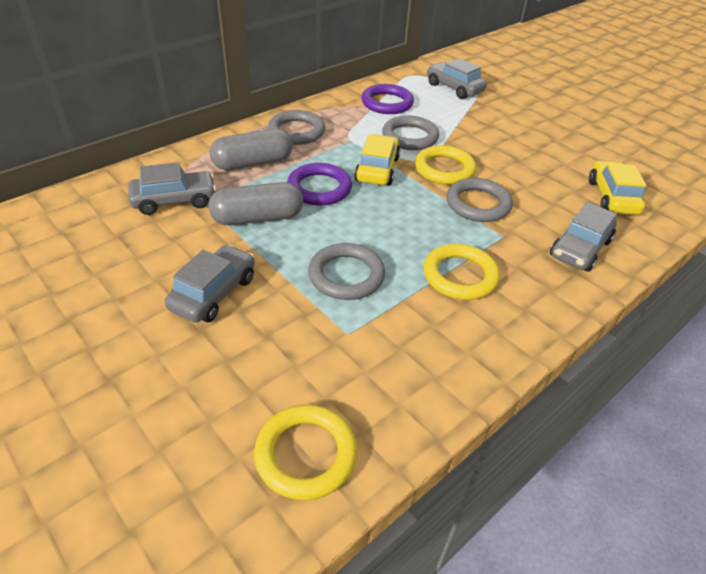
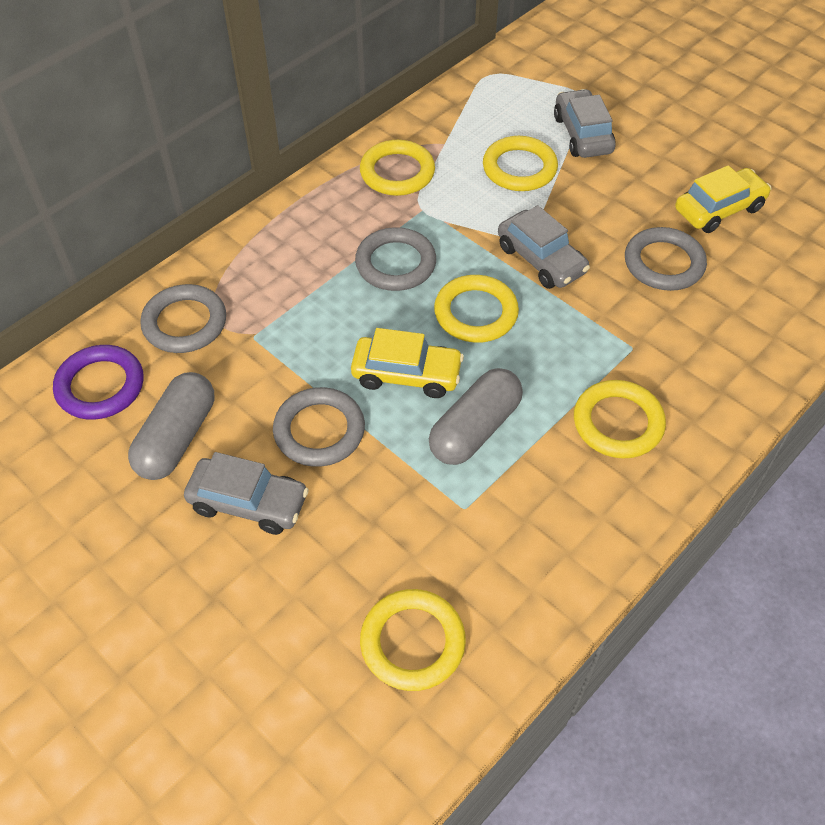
grey car: 4 -> 3
purple ring: 2 -> 1
yellow ring: 3 -> 5

